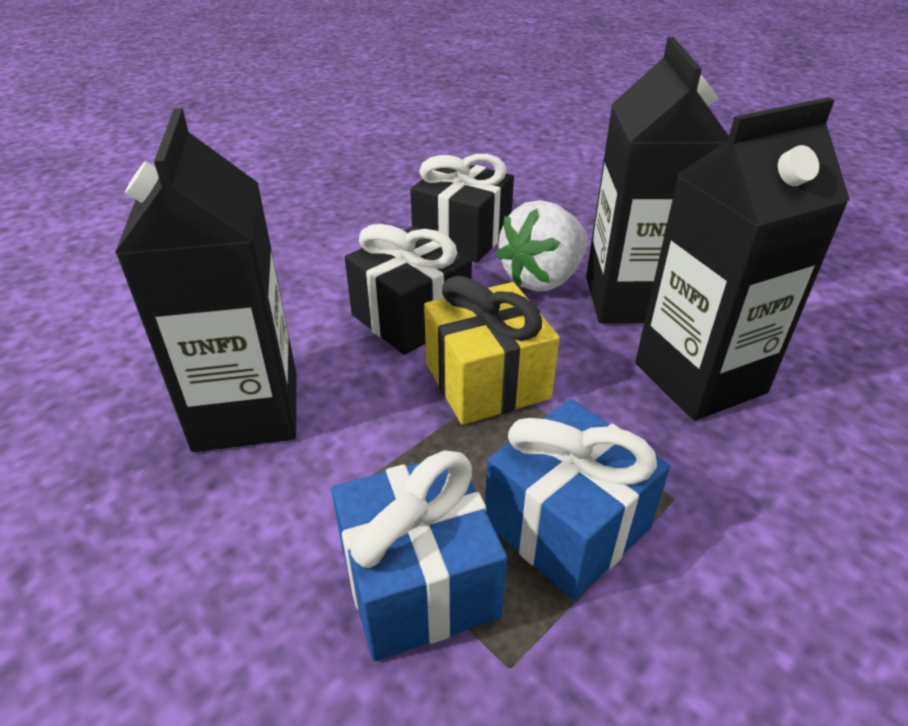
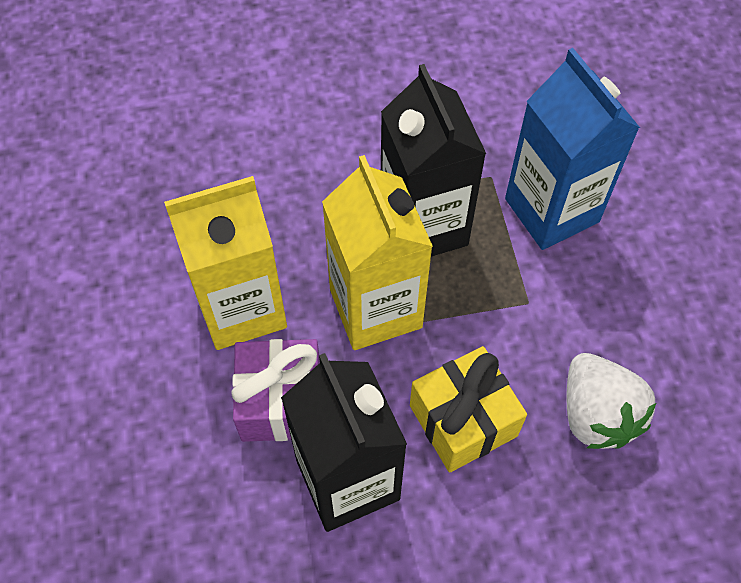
black carton: 3 -> 2
black gift: 2 -> 0
blue carton: 0 -> 1
blue gift: 2 -> 0
purple gift: 0 -> 1
yellow carton: 0 -> 2

